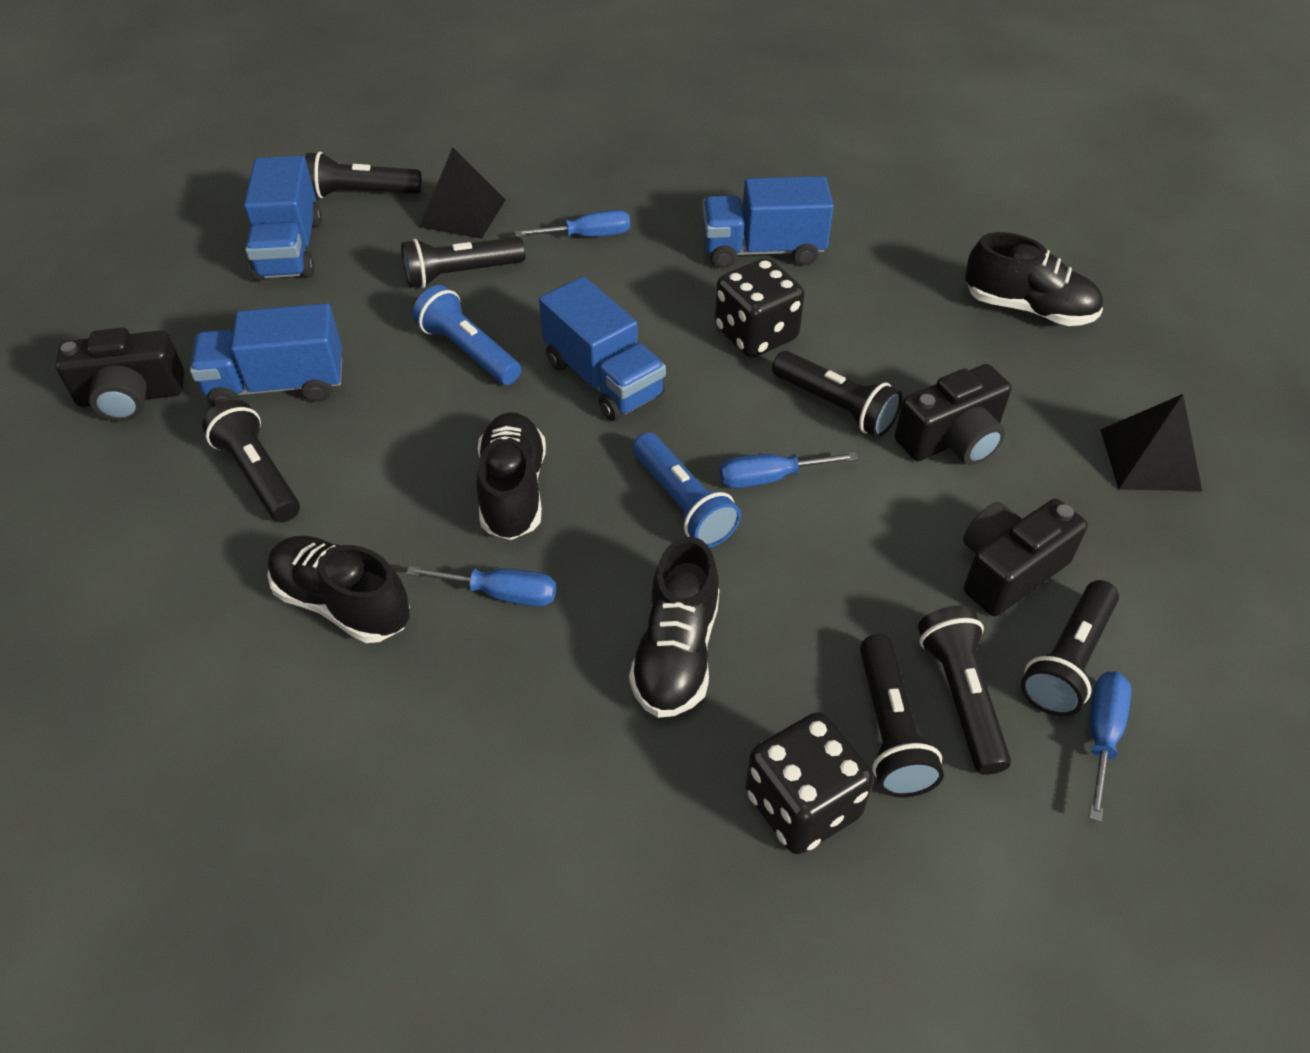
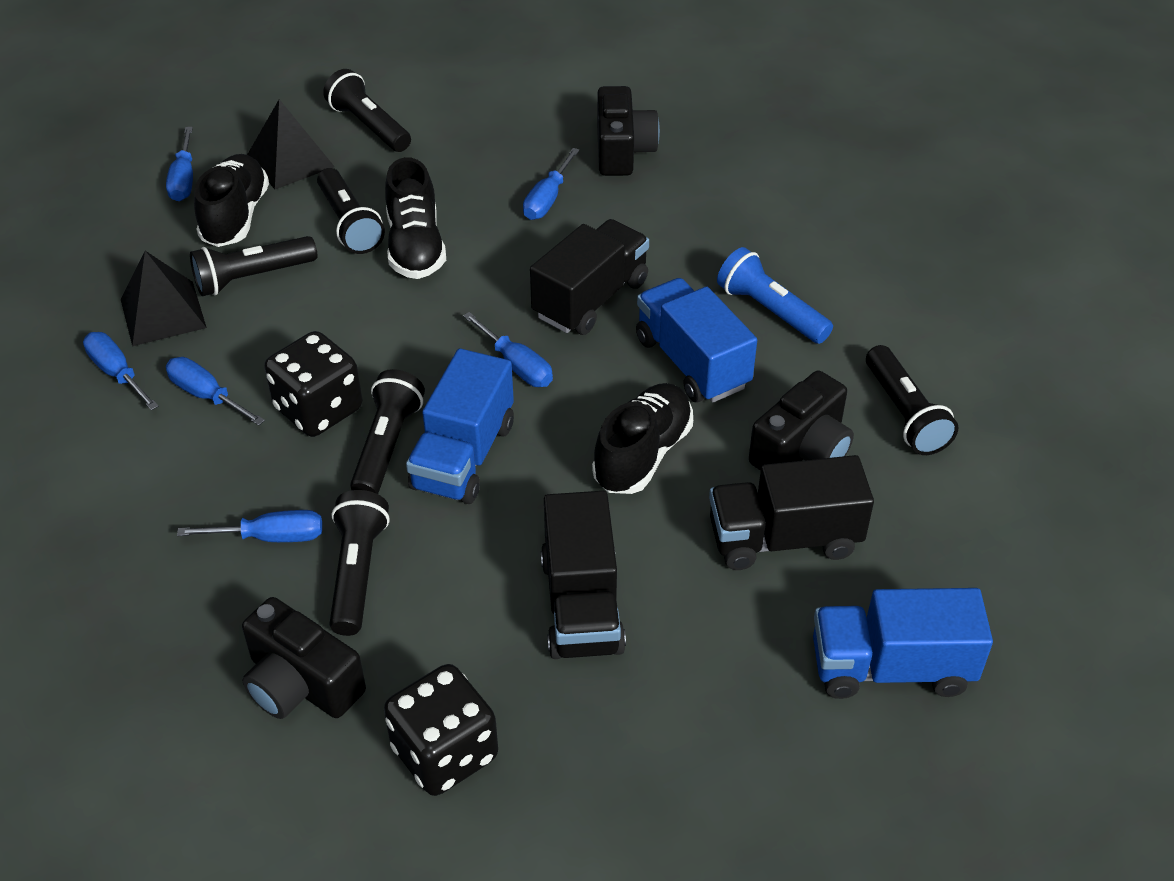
black flashlight: 7 -> 6
black shoe: 4 -> 3
black truck: 0 -> 3
blue flashlight: 2 -> 1
blue screwdriver: 4 -> 6
blue truck: 4 -> 3

